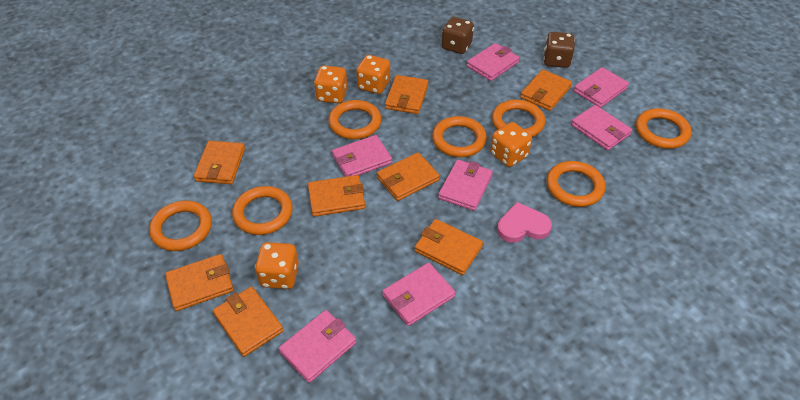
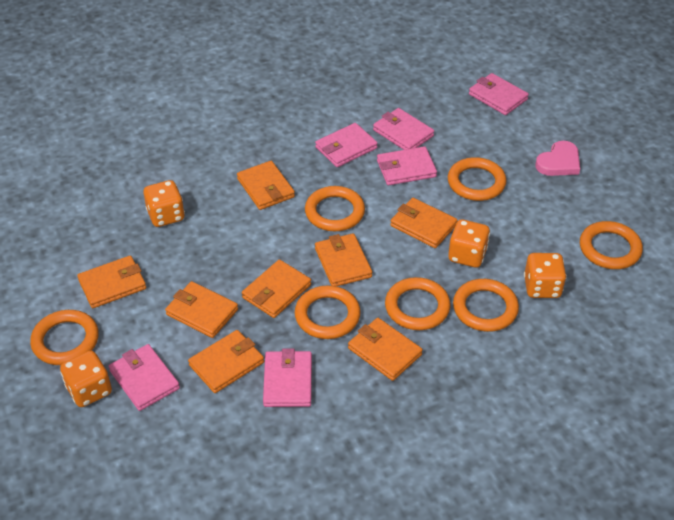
brown dice: 2 -> 0
pink wallet: 7 -> 6

